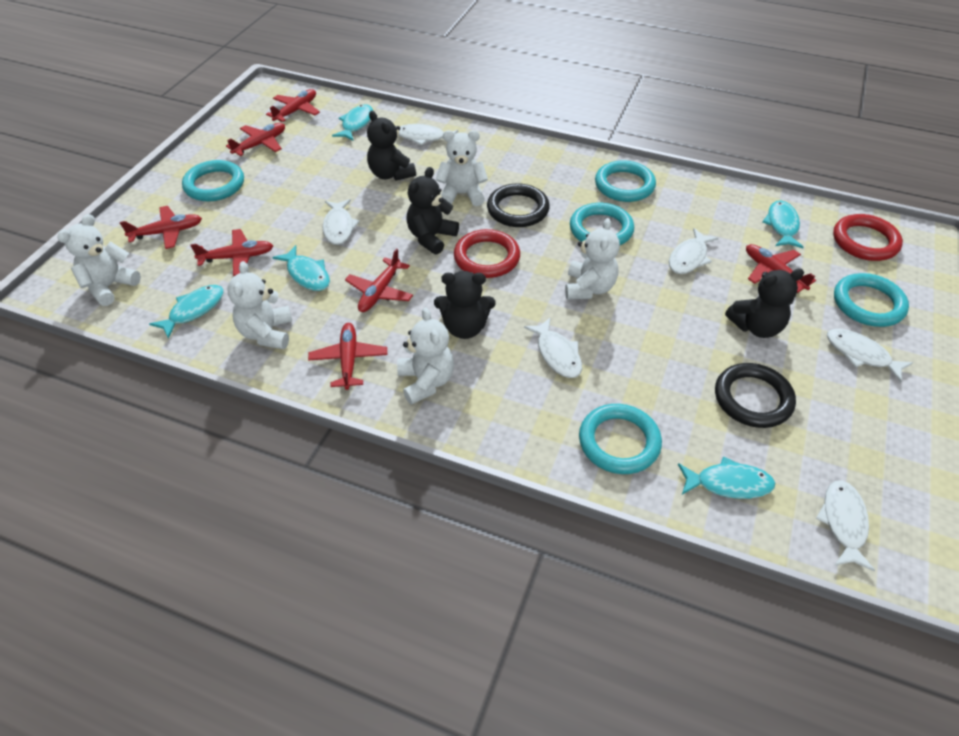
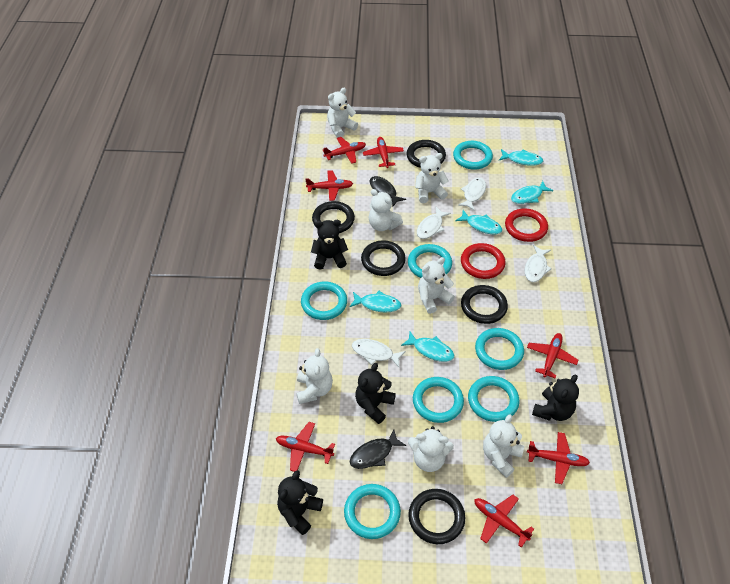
black fish: 0 -> 2
black ring: 2 -> 5
turquoise ring: 5 -> 7
white fish: 6 -> 4
white teddy bear: 5 -> 7

